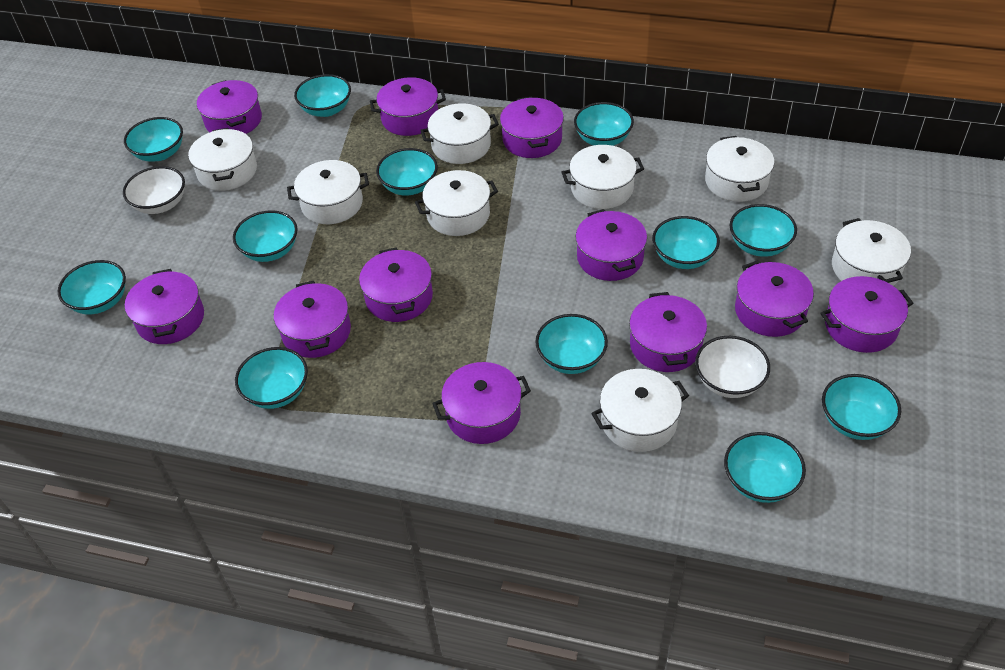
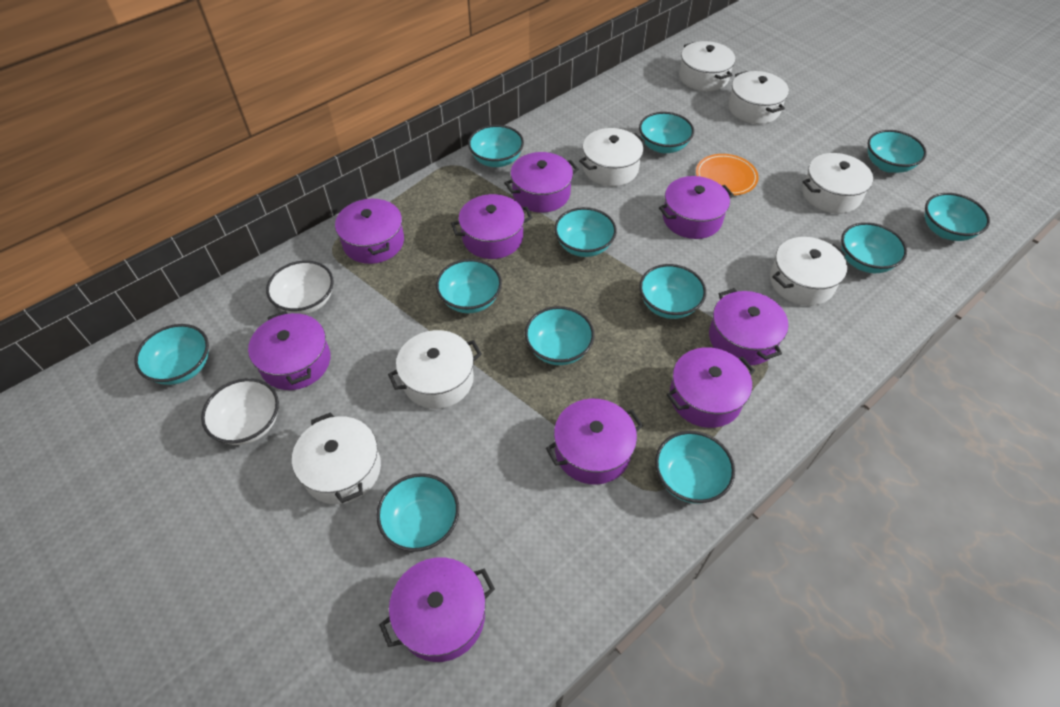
orange plate: 0 -> 1
purple pot: 11 -> 9
white pot: 8 -> 7

